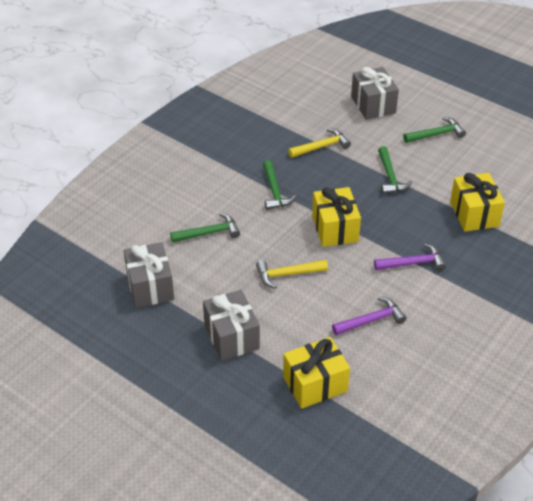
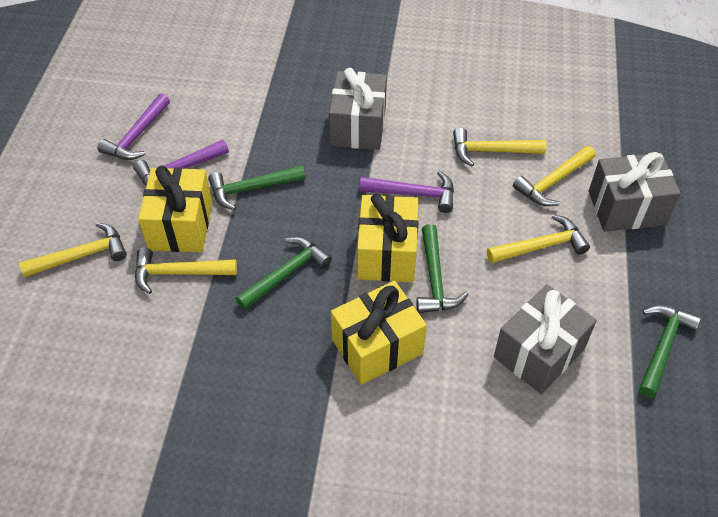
purple hammer: 2 -> 3
yellow hammer: 2 -> 5

